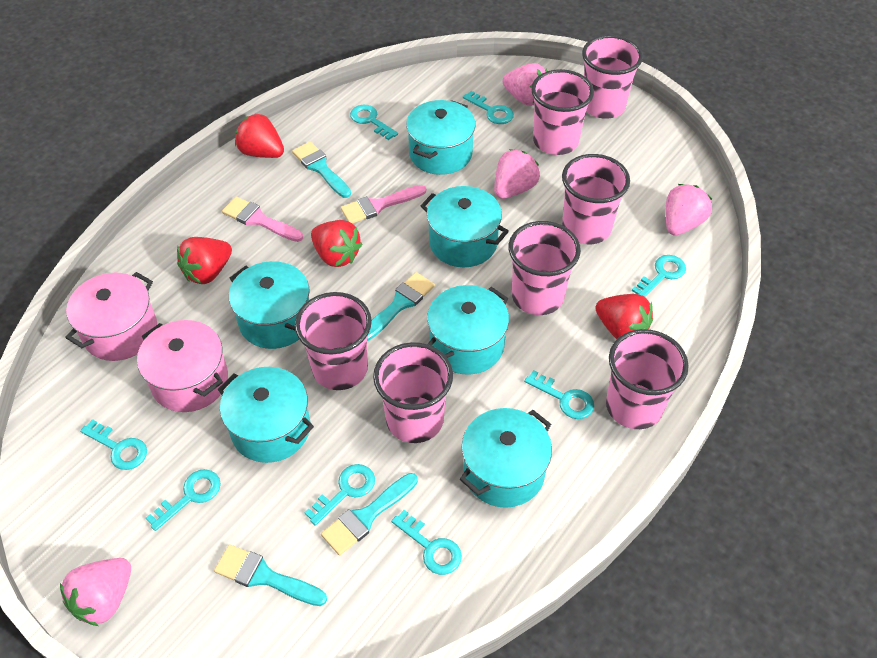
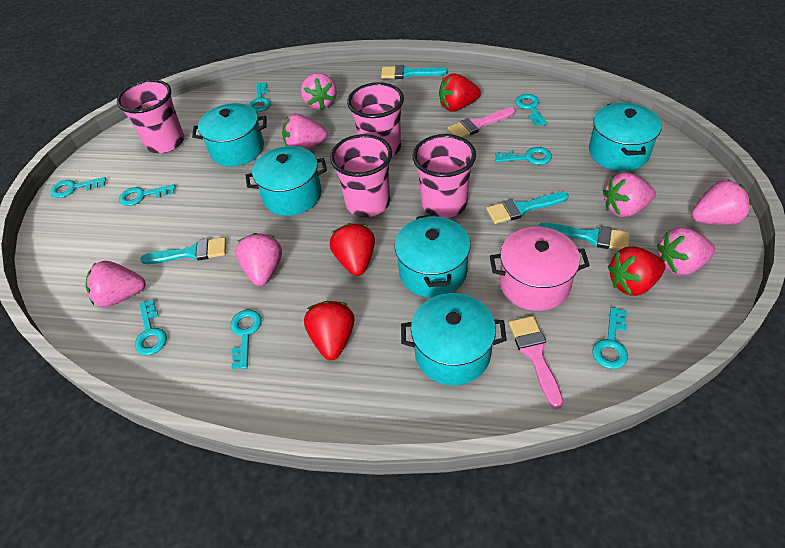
pink cup: 7 -> 4
pink pot: 2 -> 1
pink strawberry: 4 -> 7
turquoise pot: 6 -> 5

